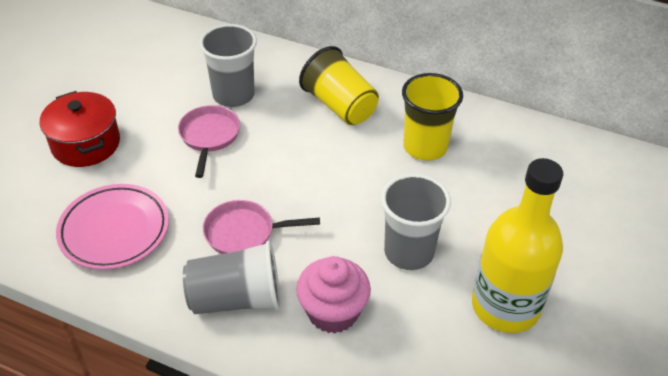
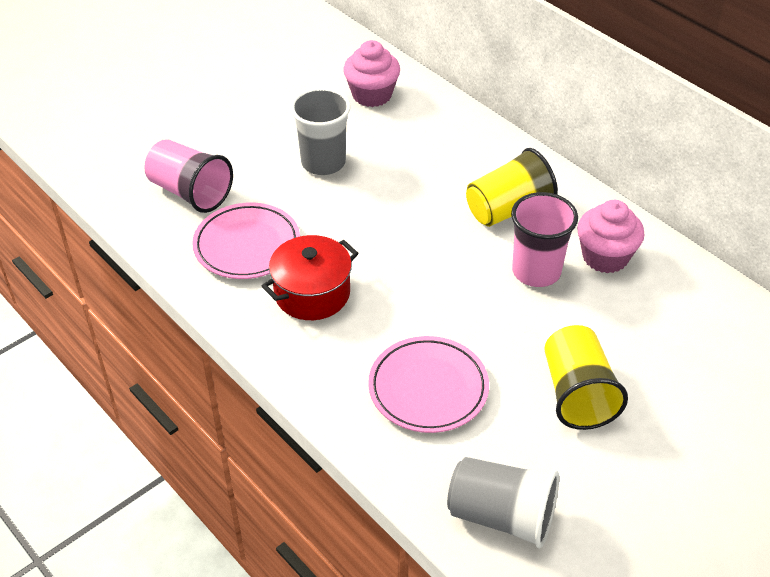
grey cup: 3 -> 2
pink cup: 0 -> 2
pink cupcake: 1 -> 2
pink pan: 2 -> 0
pink plate: 1 -> 2
yellow bottle: 1 -> 0

